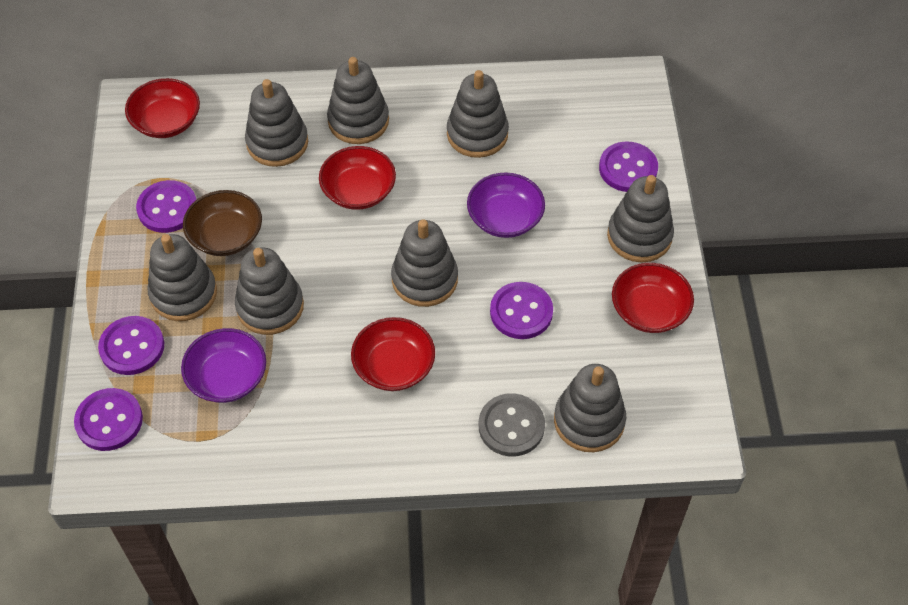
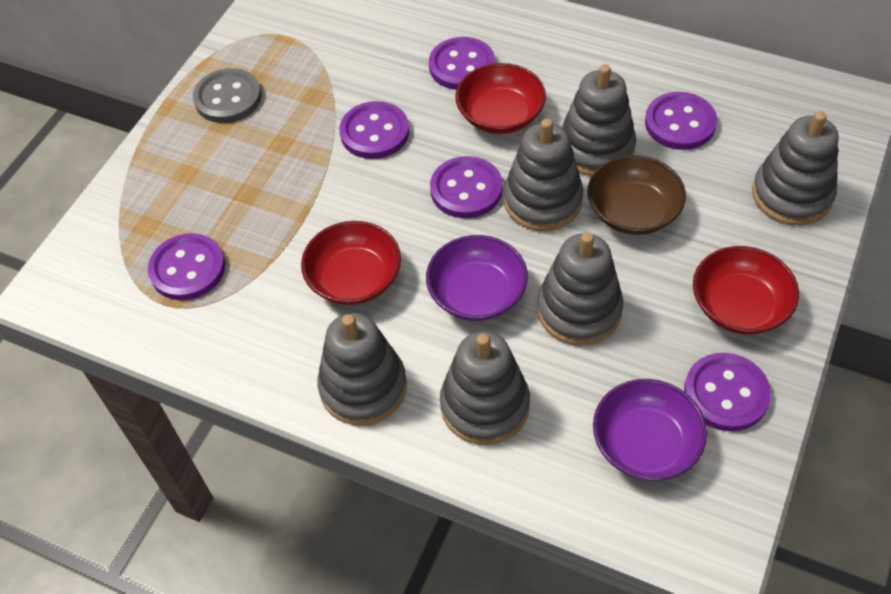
grey stacking toy: 8 -> 6
purple button: 5 -> 6
red bowl: 4 -> 3

